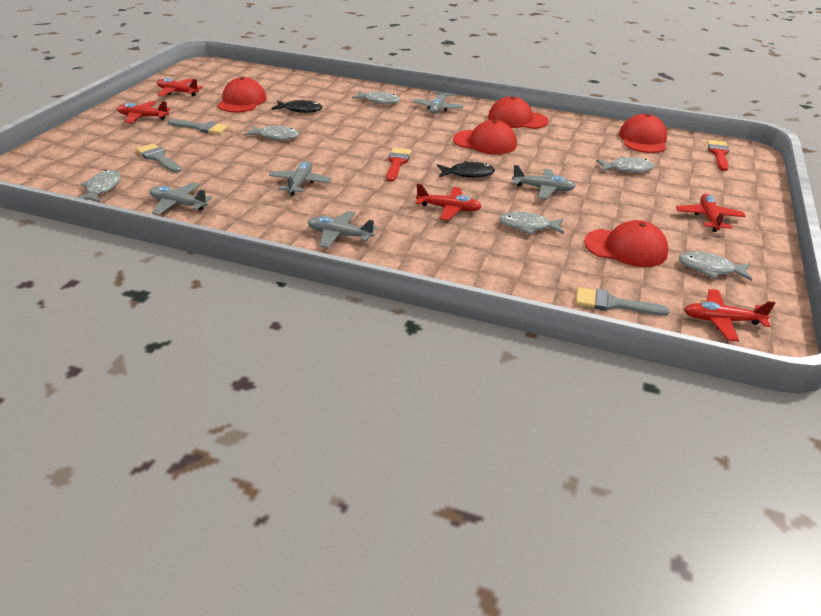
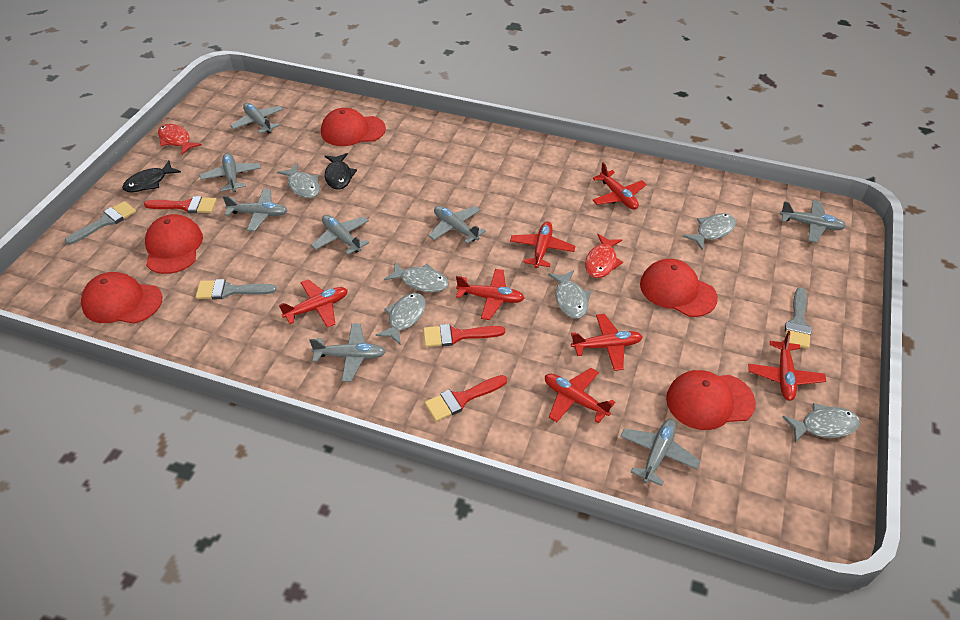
grey plane: 5 -> 8
red brush: 2 -> 3
red fish: 0 -> 2
red plane: 5 -> 7

